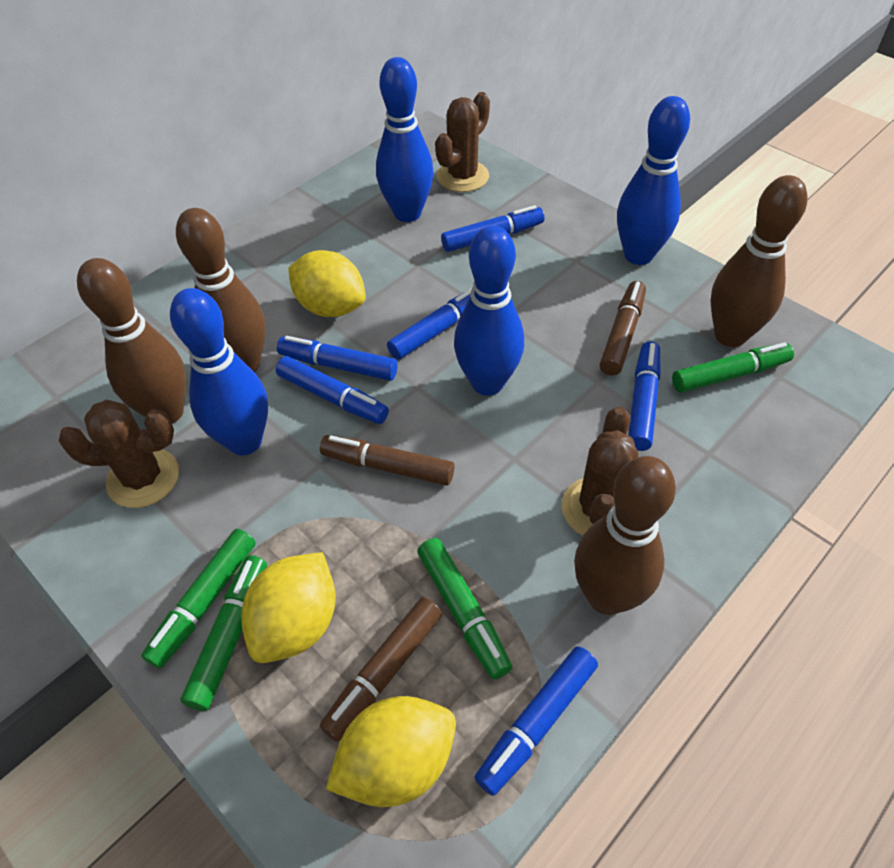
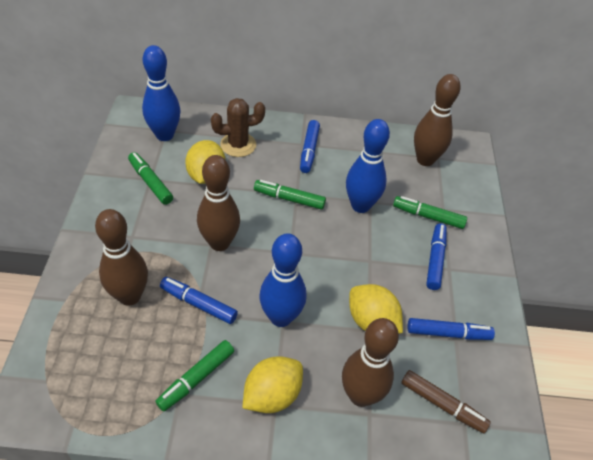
blue bowling pin: 4 -> 3
blue marker: 6 -> 4
brown cactus: 3 -> 1
brown marker: 3 -> 1

